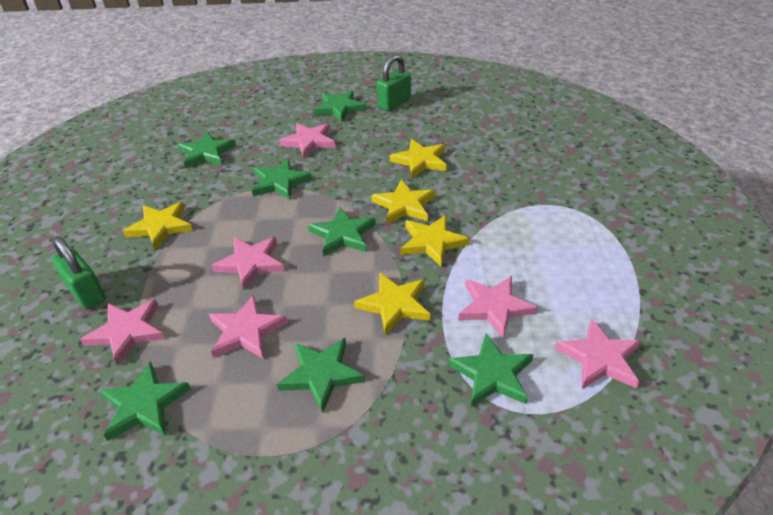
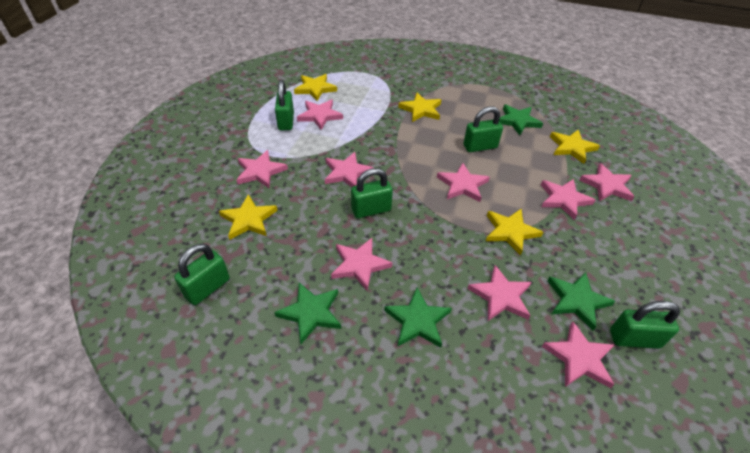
green padlock: 2 -> 5
green star: 7 -> 4
pink star: 6 -> 9

